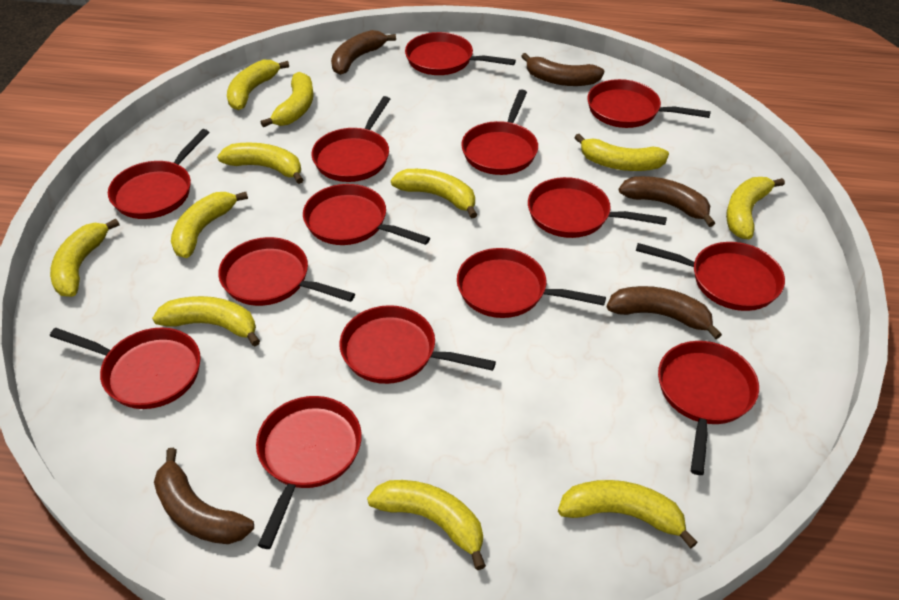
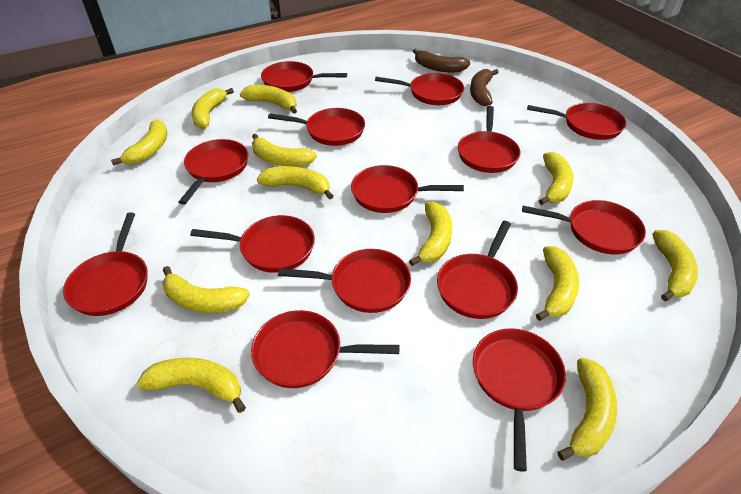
brown banana: 5 -> 2
yellow banana: 11 -> 12

